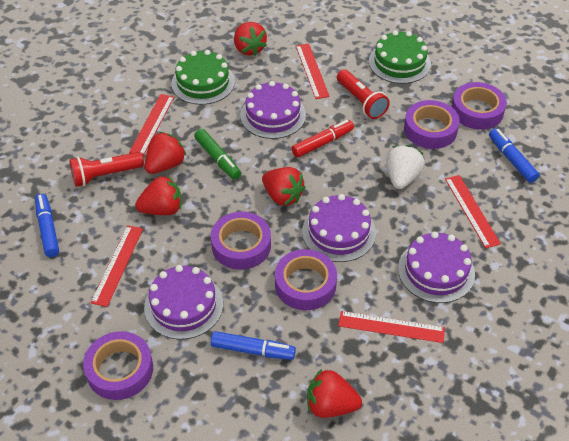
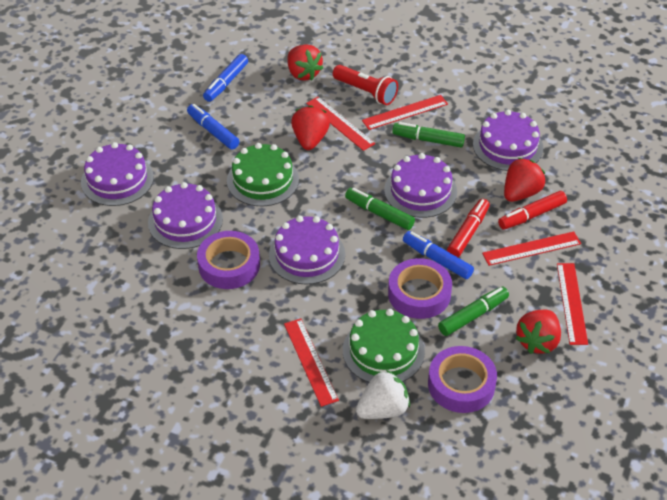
green marker: 1 -> 3
purple cake: 4 -> 5
purple tape: 5 -> 3
red flashlight: 2 -> 1
red marker: 1 -> 2
red strawberry: 5 -> 4

